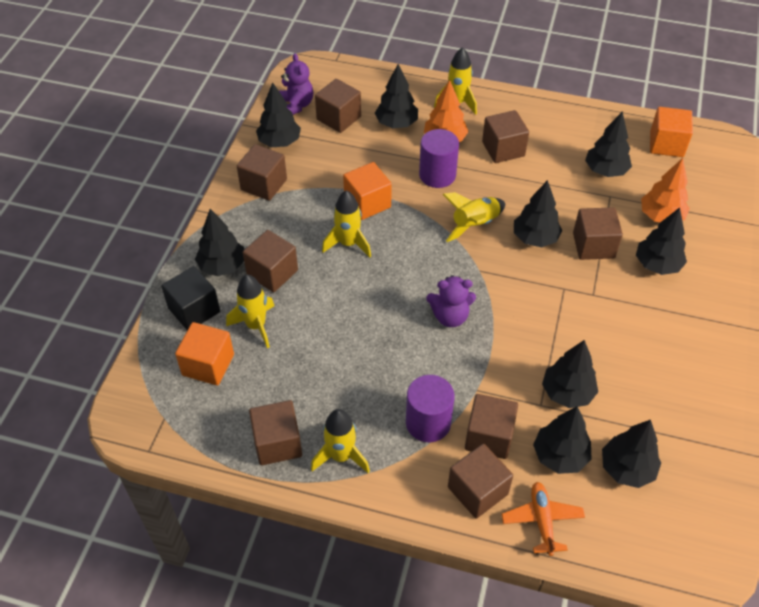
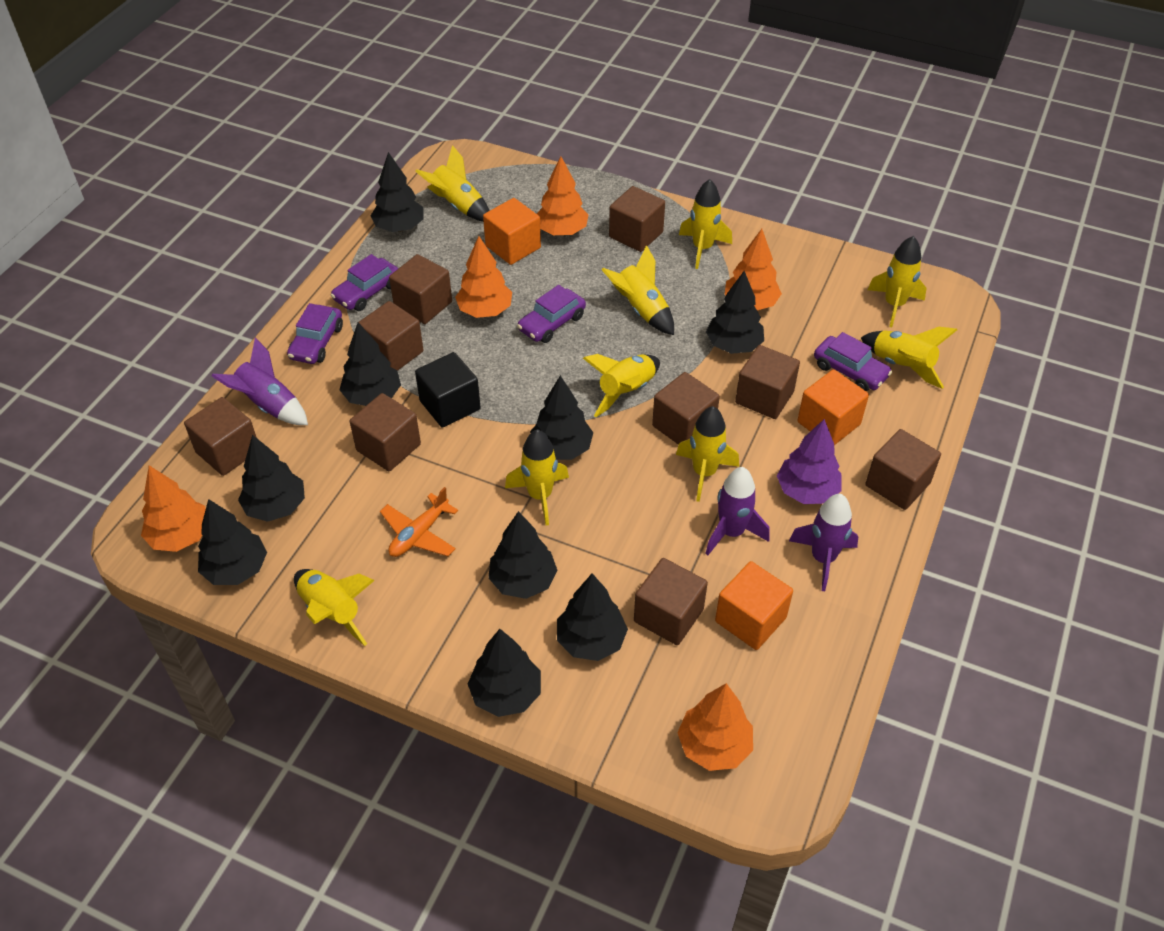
brown cube: 8 -> 9
orange tree: 2 -> 5
purple car: 0 -> 4
purple cylinder: 2 -> 0
purple rocket: 0 -> 3
purple teddy bear: 2 -> 0
purple tree: 0 -> 1
yellow rocket: 5 -> 9

